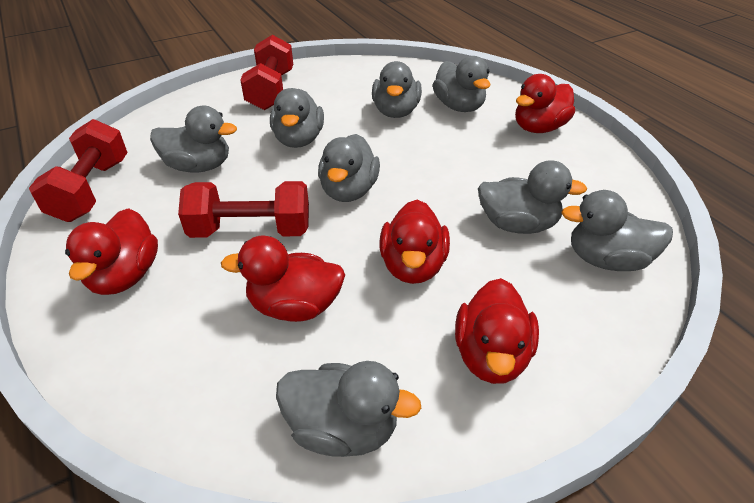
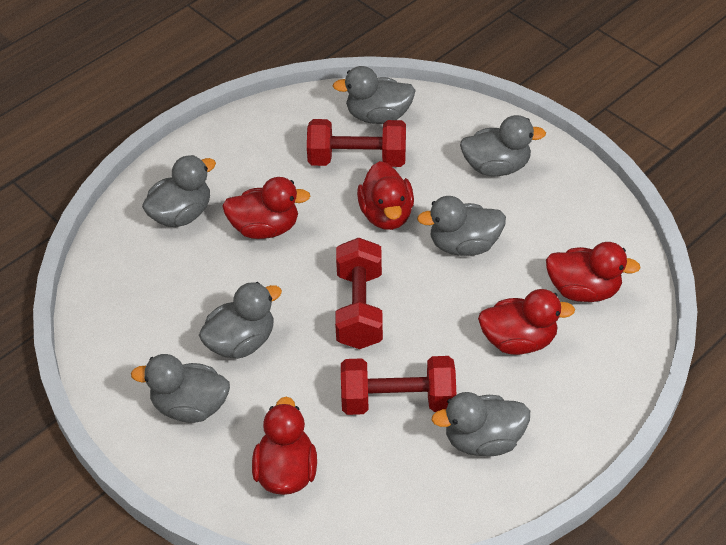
grey duck: 8 -> 7

